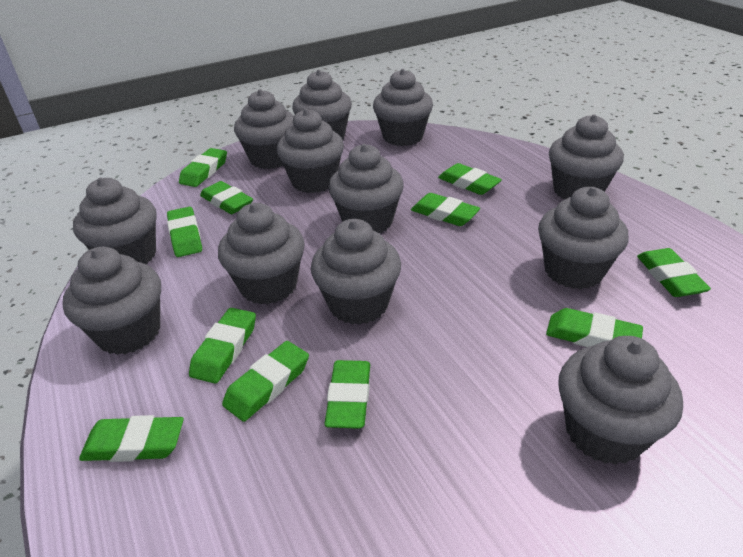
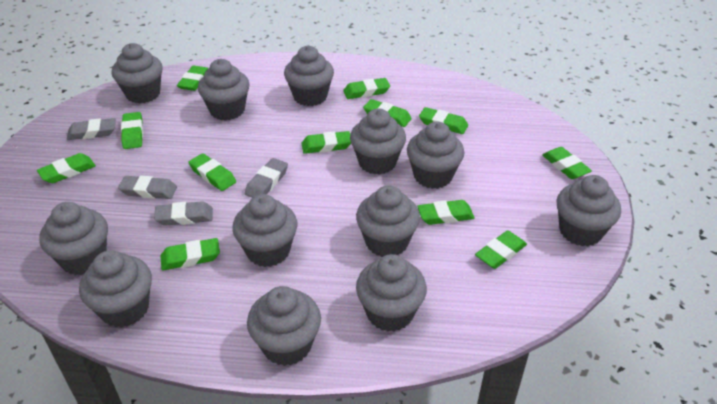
green eraser: 11 -> 12
grey eraser: 0 -> 4

